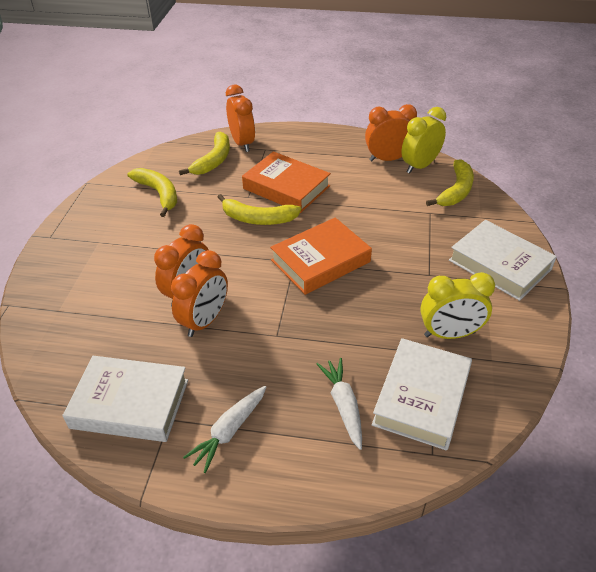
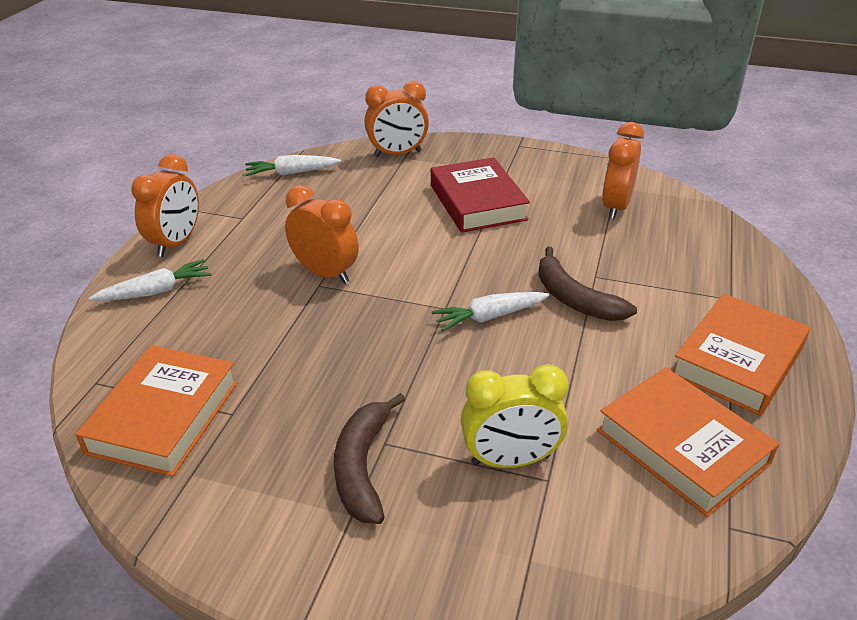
brown banana: 0 -> 2
orange book: 2 -> 3
red book: 0 -> 1
white book: 3 -> 0
white carrot: 2 -> 3
yellow banana: 4 -> 0
yellow clock: 2 -> 1

